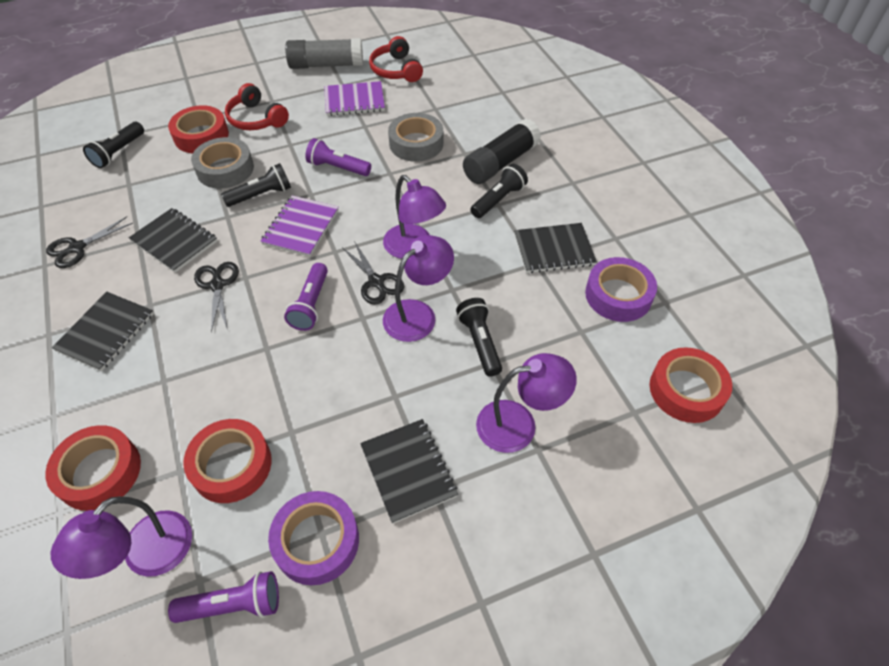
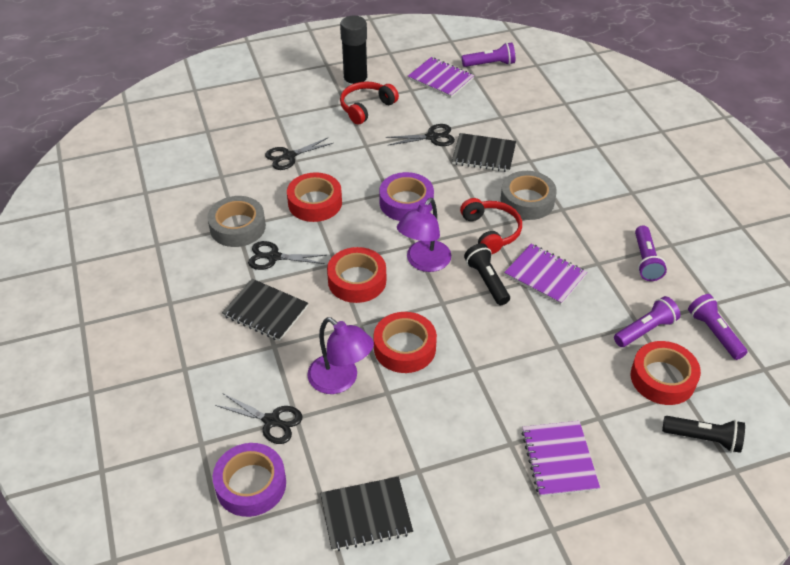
black flashlight: 4 -> 2
black notebook: 4 -> 3
black scissors: 3 -> 4
grey glue stick: 1 -> 0
purple flashlight: 3 -> 4
purple lamp: 4 -> 2
purple notebook: 2 -> 3

